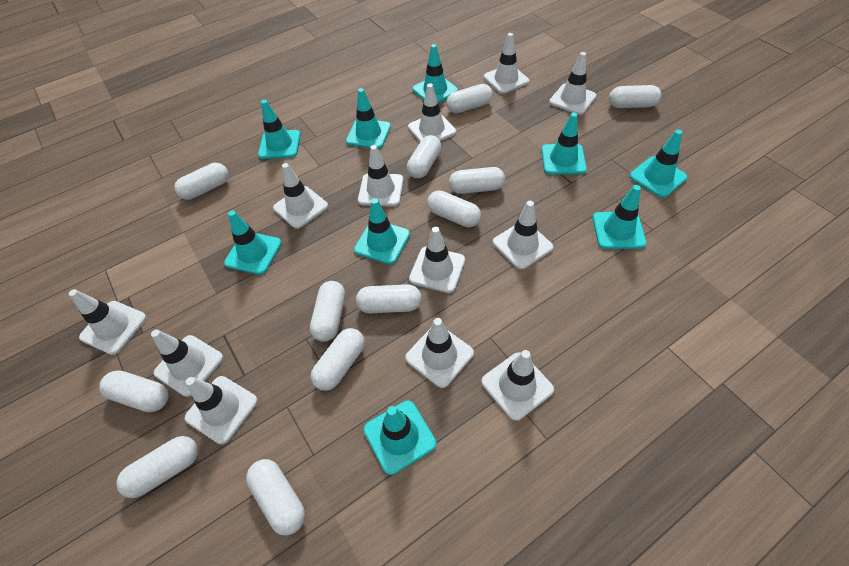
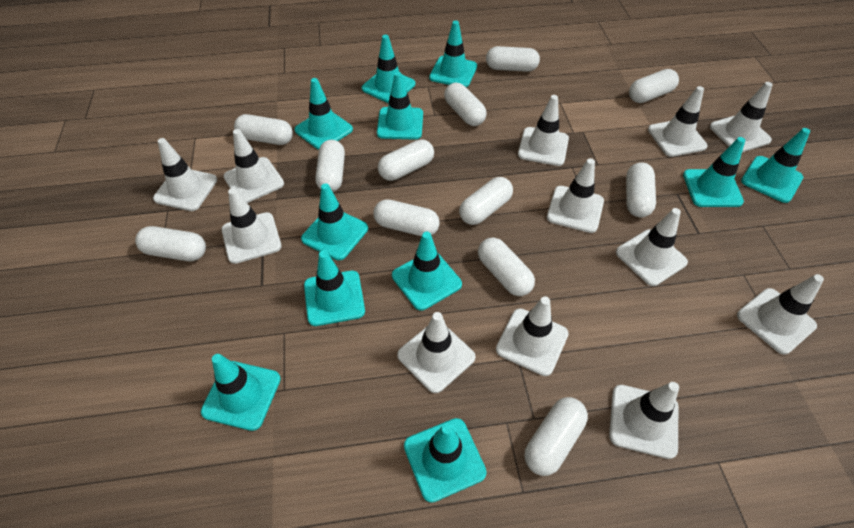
turquoise traffic cone: 9 -> 11

